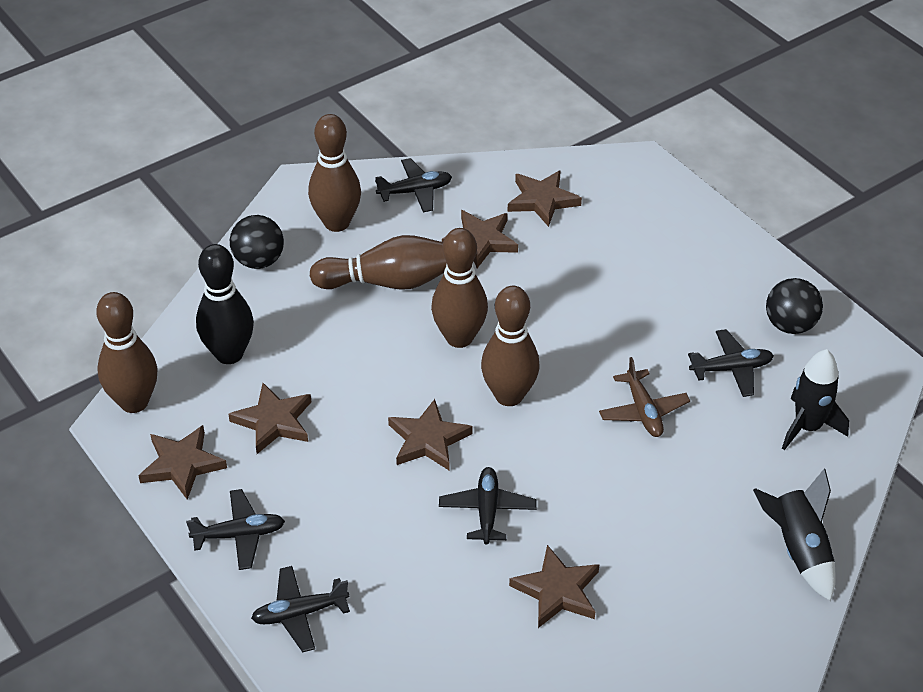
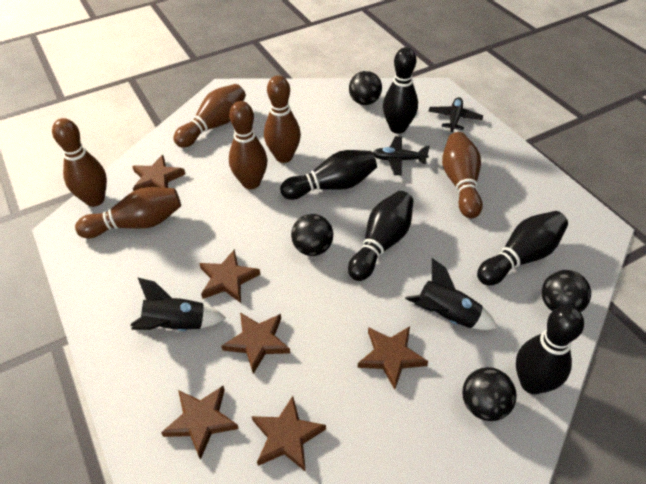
black ball: 2 -> 4
black bowling pin: 1 -> 5
black plane: 5 -> 2
brown bowling pin: 5 -> 6
brown plane: 1 -> 0

